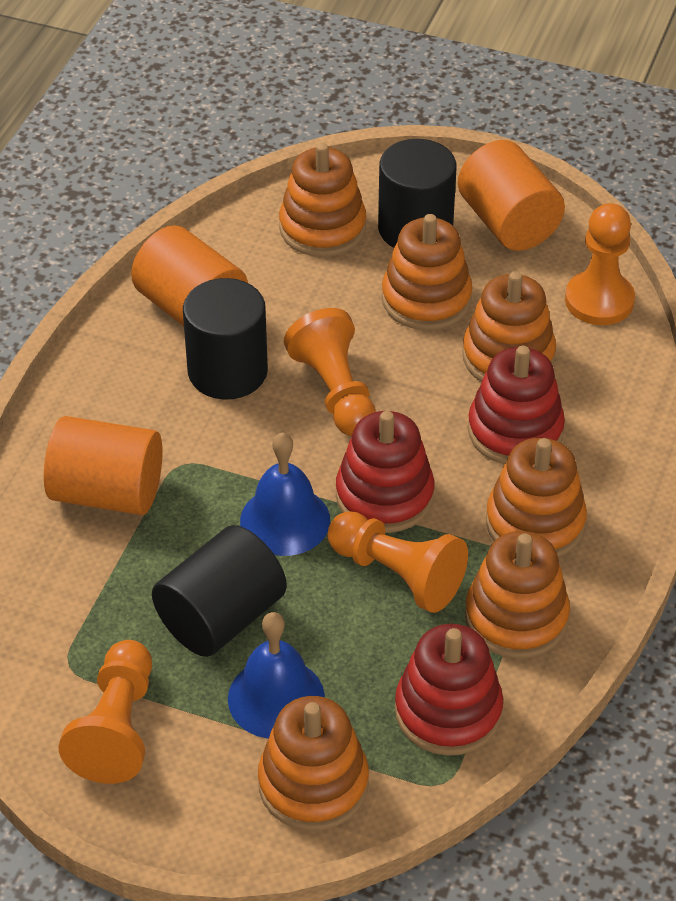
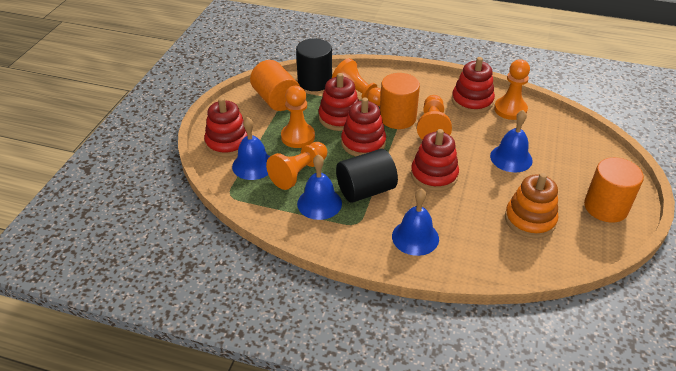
black cylinder: 3 -> 2
blue bell: 2 -> 4
orange pawn: 4 -> 5
orange stacking toy: 6 -> 1
red stacking toy: 3 -> 5

